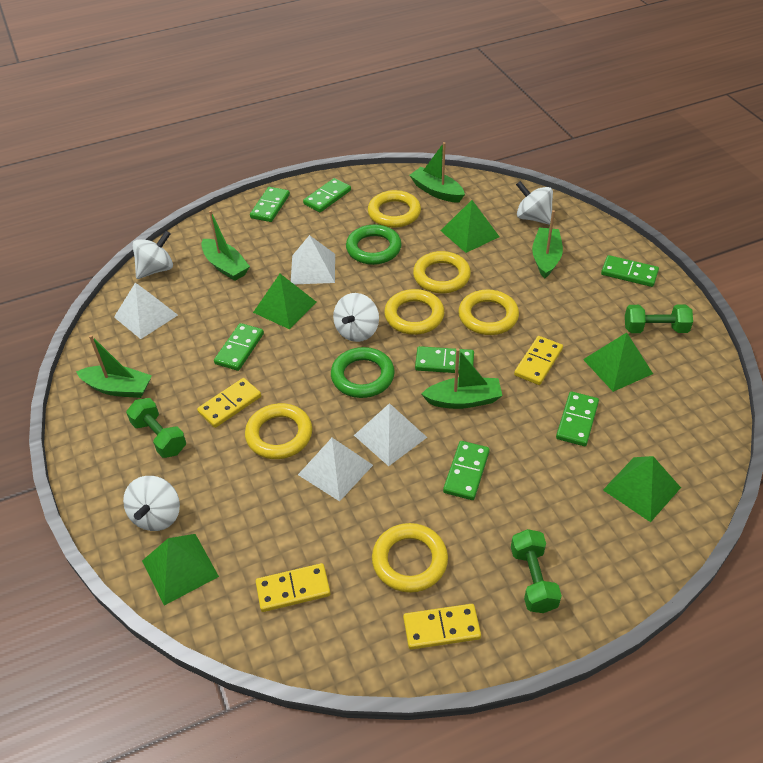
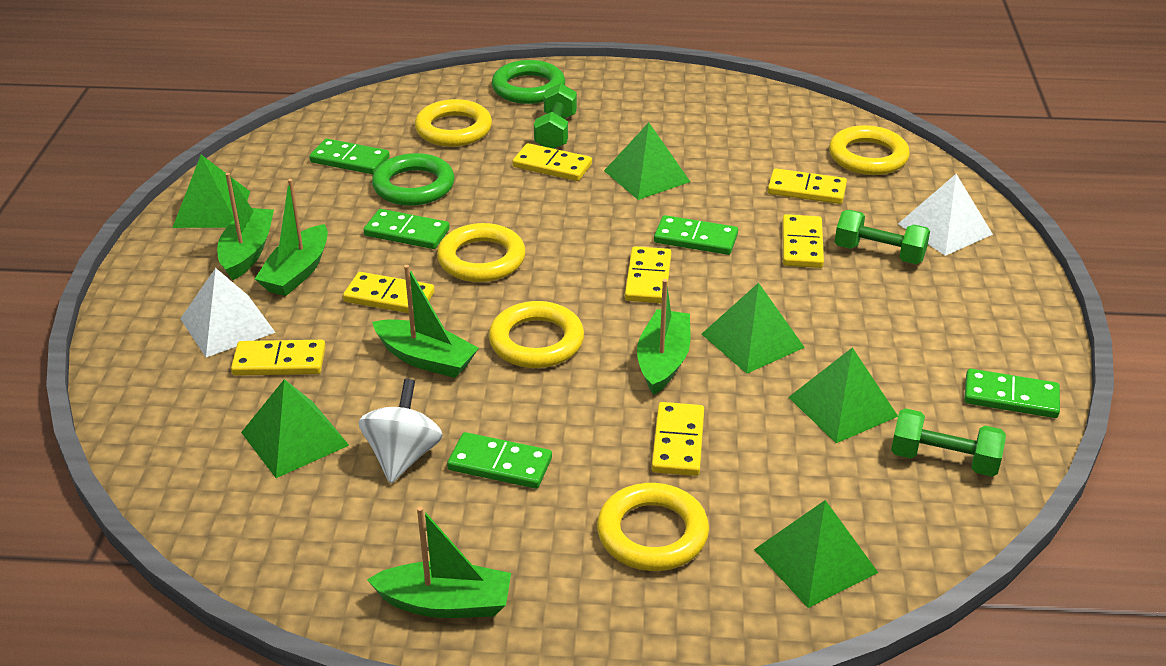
green domino: 7 -> 5
green pyramid: 5 -> 6
white pyramid: 4 -> 2
white spinning top: 4 -> 1
yellow domino: 4 -> 7
yellow ring: 6 -> 5

